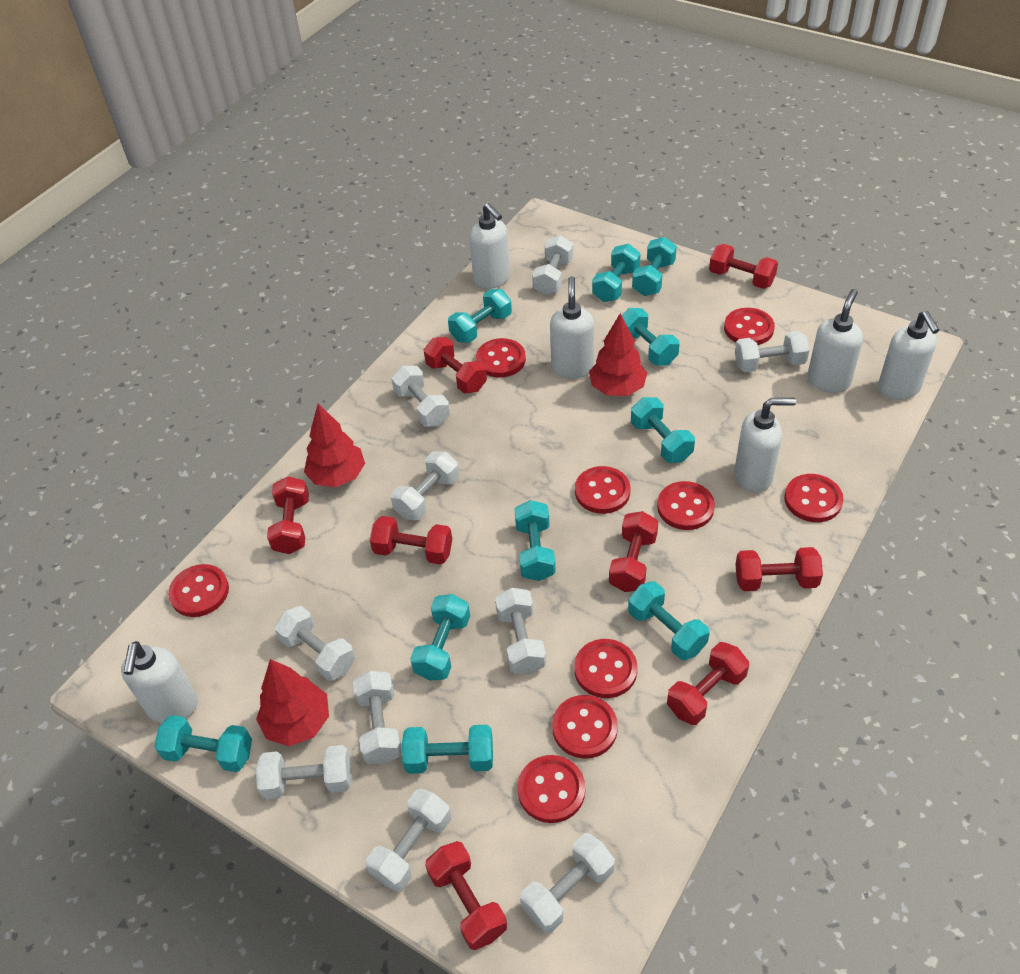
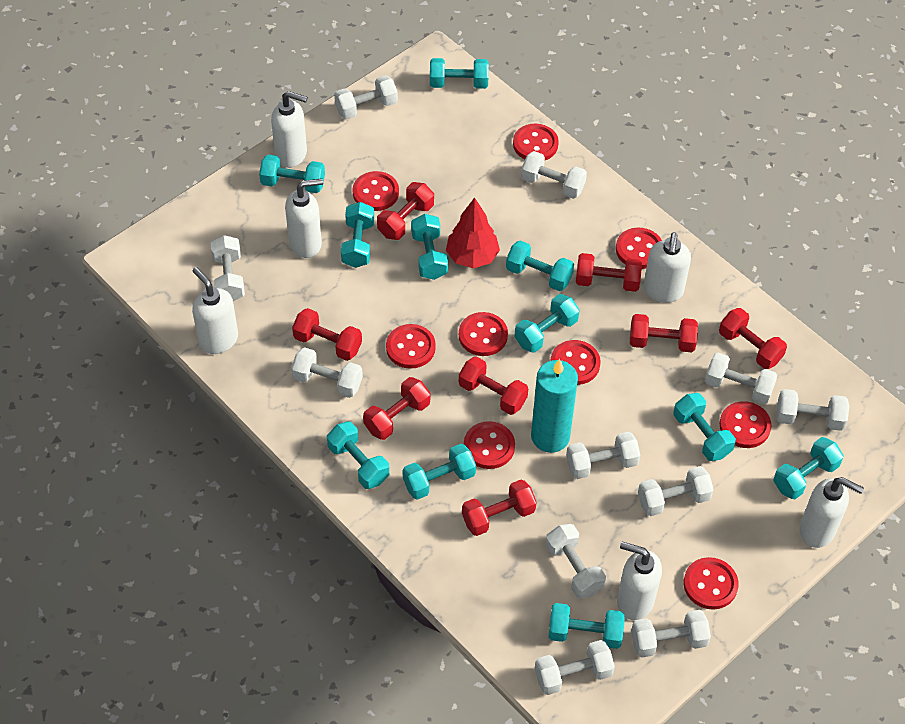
red tree: 3 -> 1
turquoise candle: 0 -> 1
turquoise dumbbell: 10 -> 11
white dumbbell: 10 -> 11

